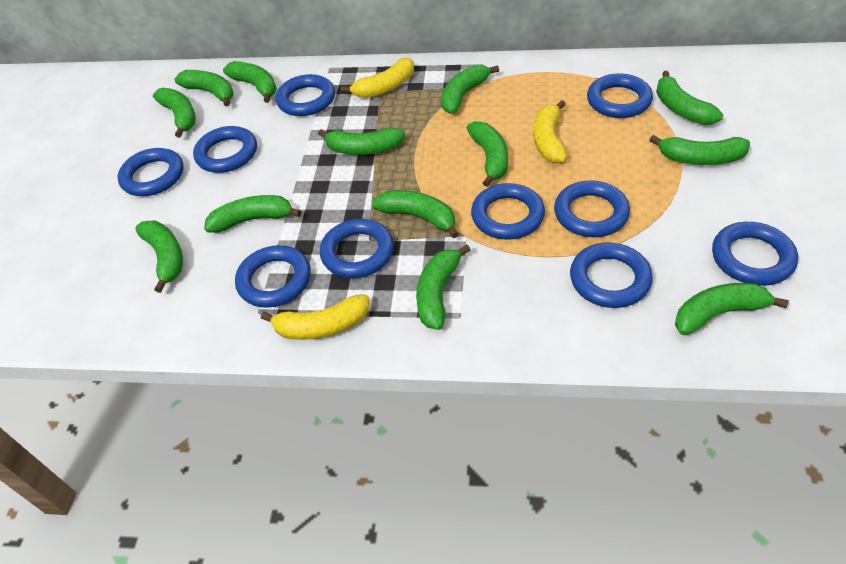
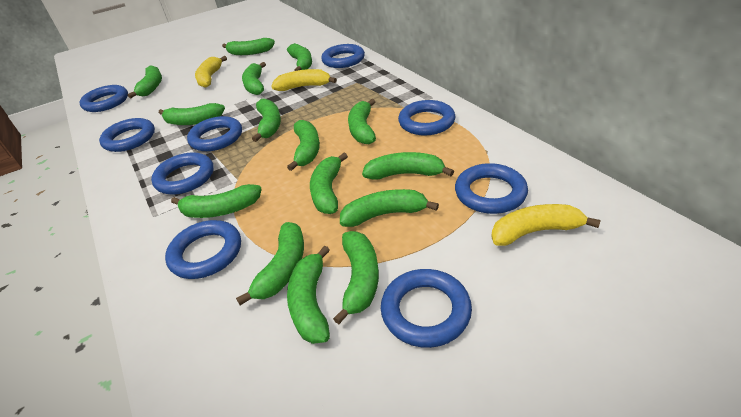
blue ring: 10 -> 9
green banana: 13 -> 15

